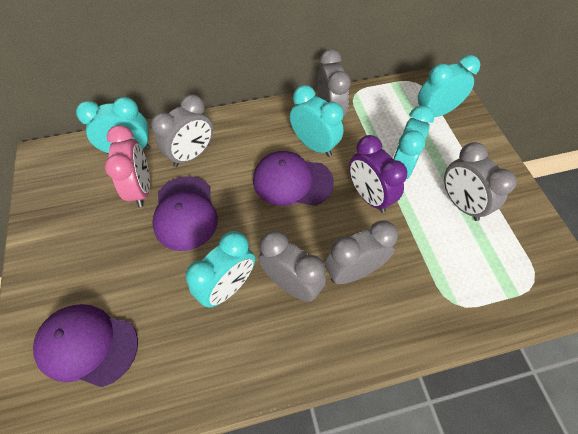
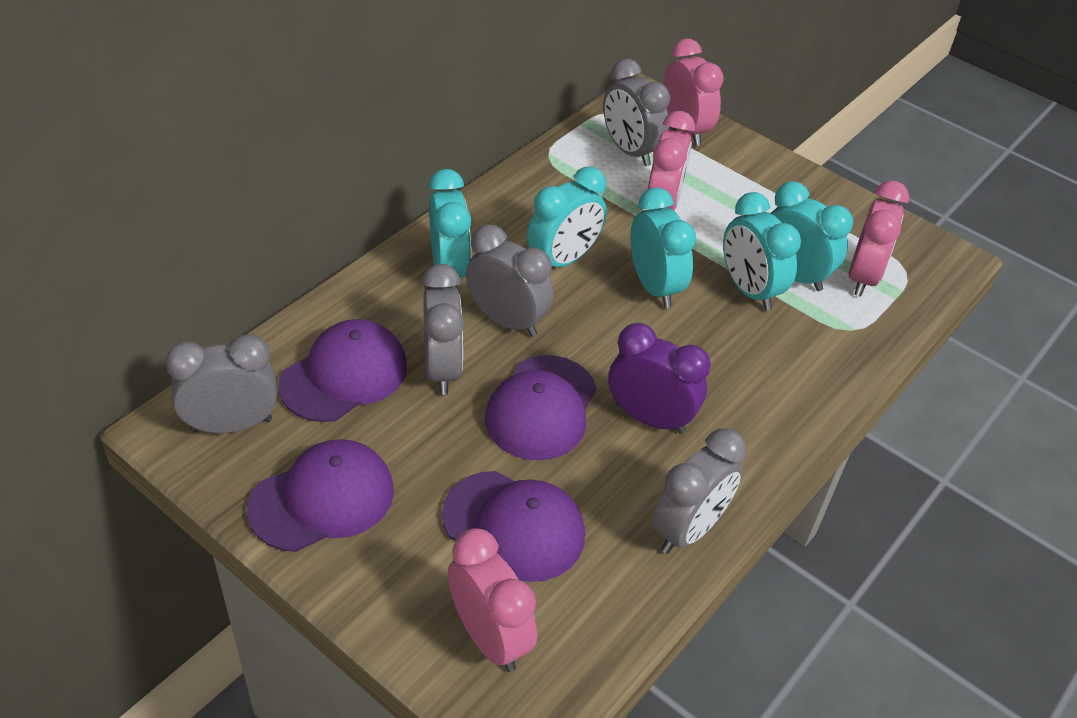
pink clock: 1 -> 4
purple cap: 3 -> 4

